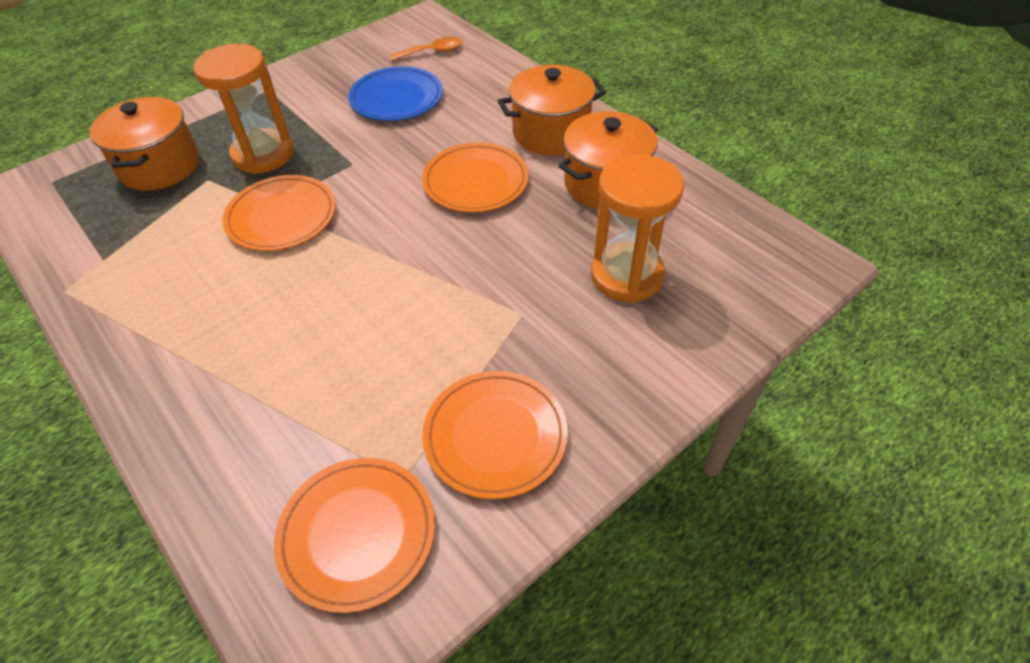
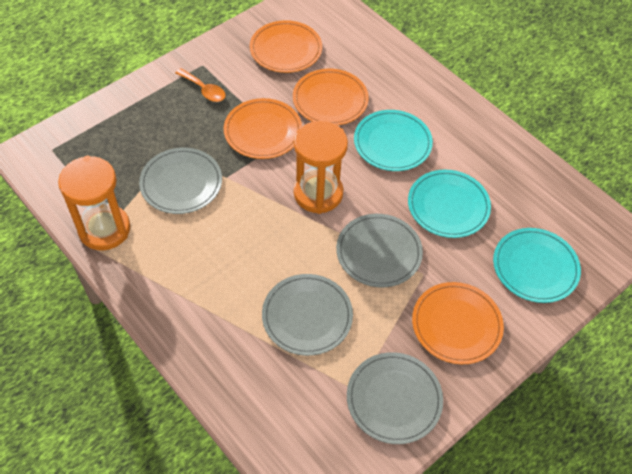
blue plate: 1 -> 0
grey plate: 0 -> 4
orange pot: 3 -> 0
turquoise plate: 0 -> 3

